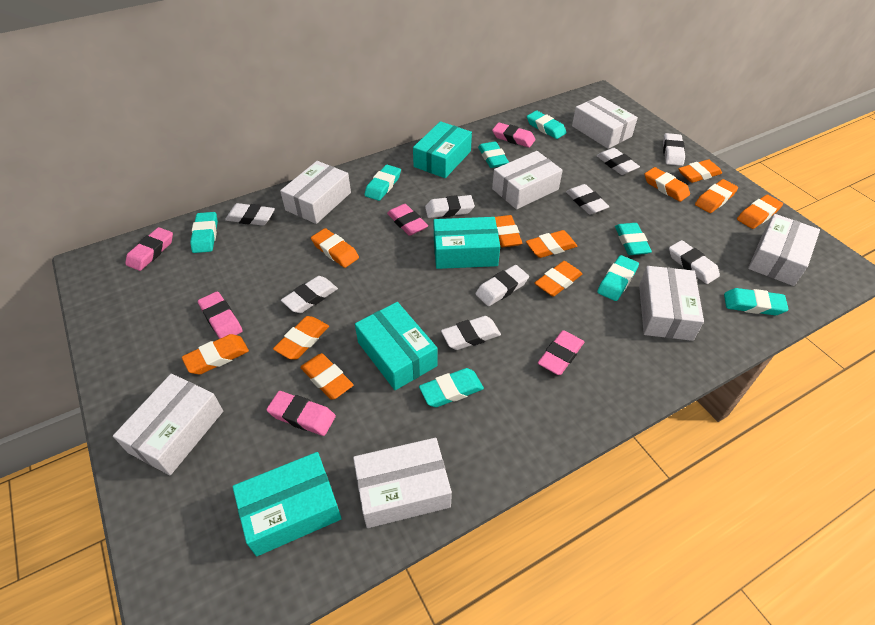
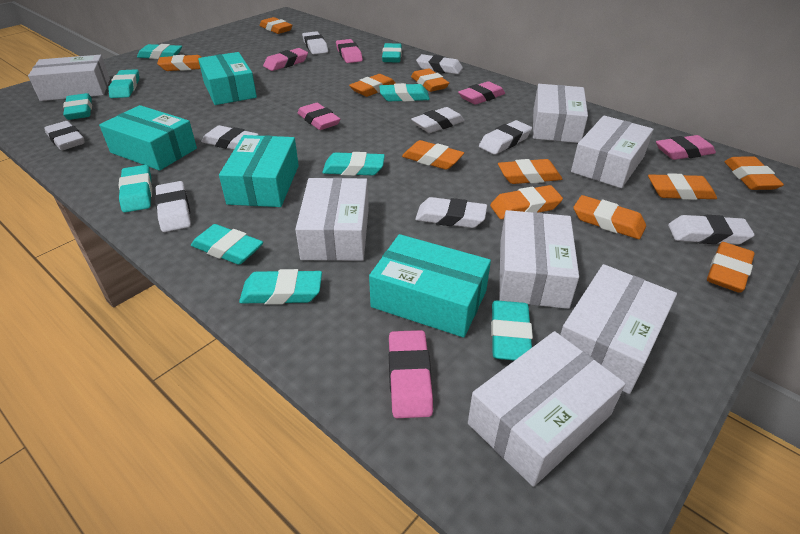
turquoise eraser: 8 -> 10

